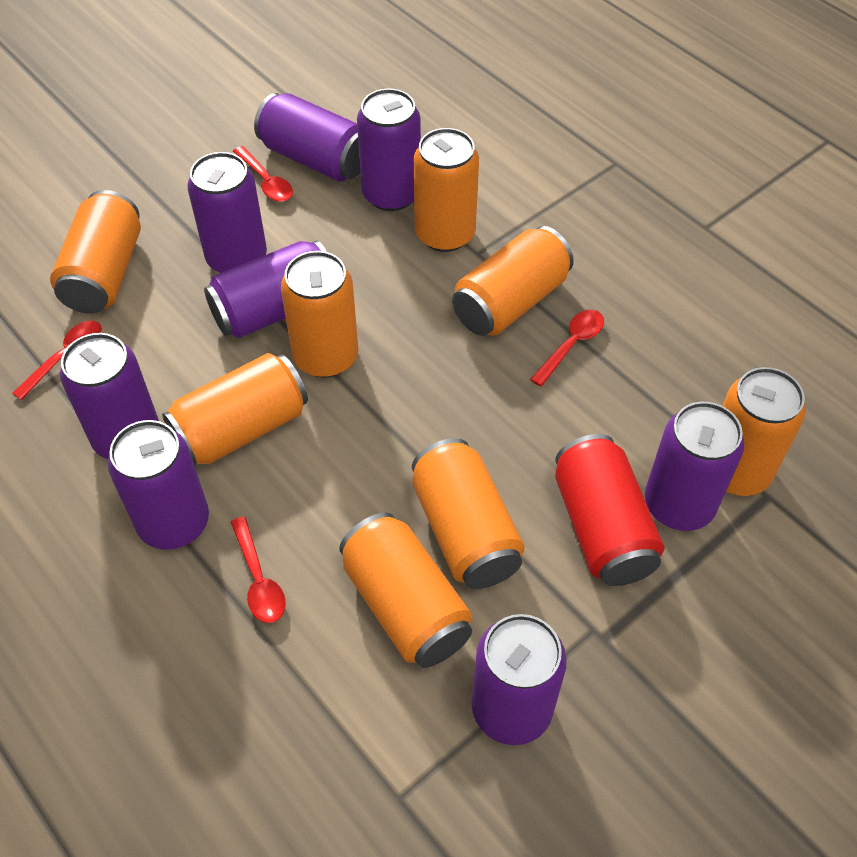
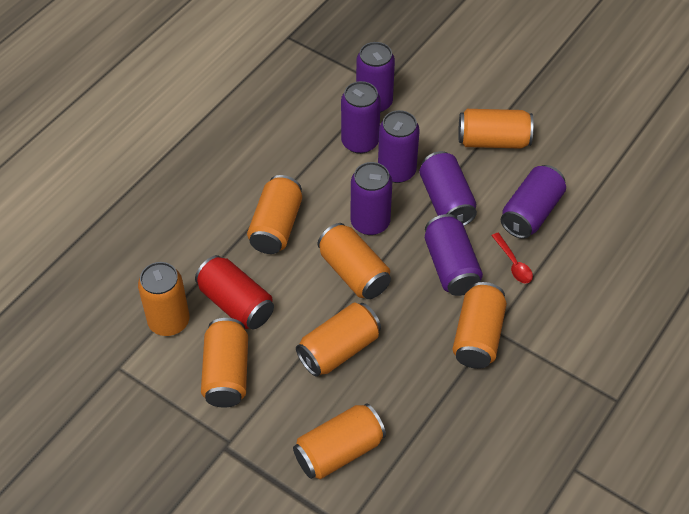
purple can: 8 -> 7
red spoon: 4 -> 1

